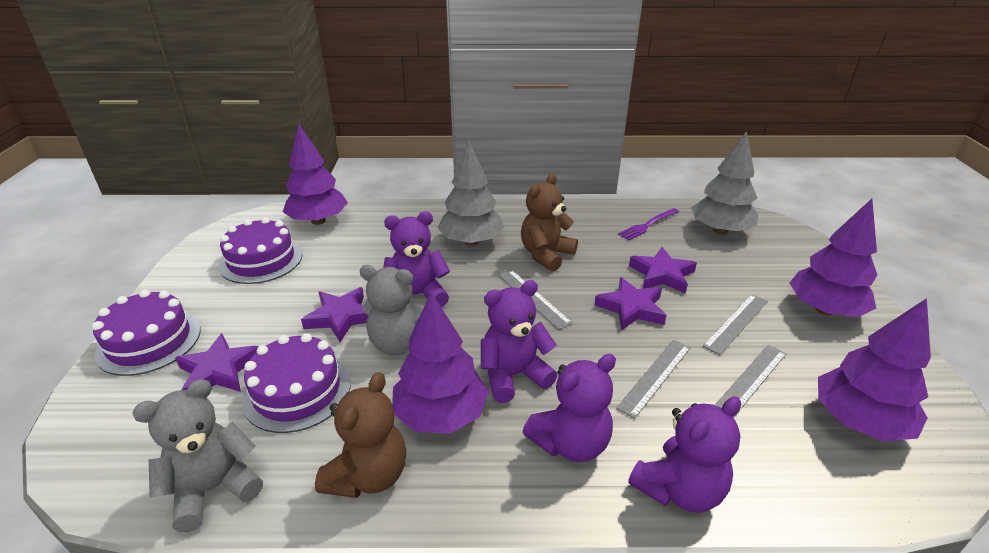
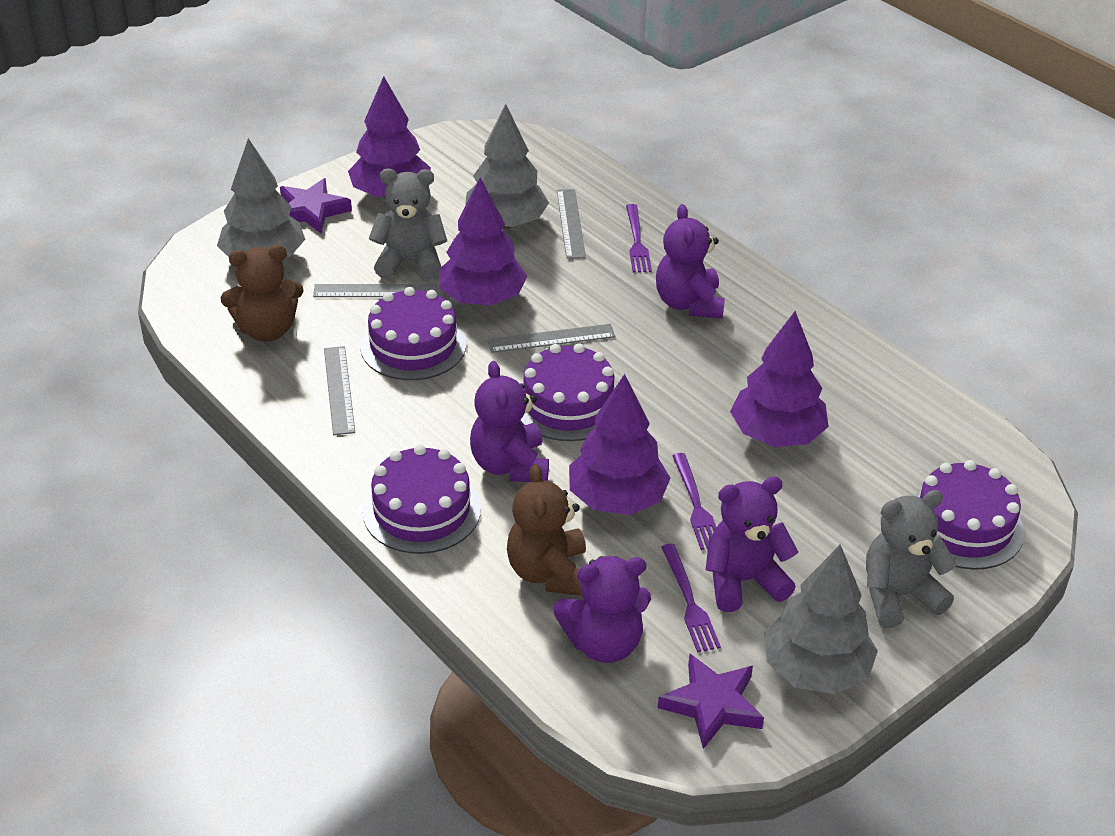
grey tree: 2 -> 3
purple cake: 3 -> 4
purple fork: 1 -> 3
purple star: 4 -> 2

